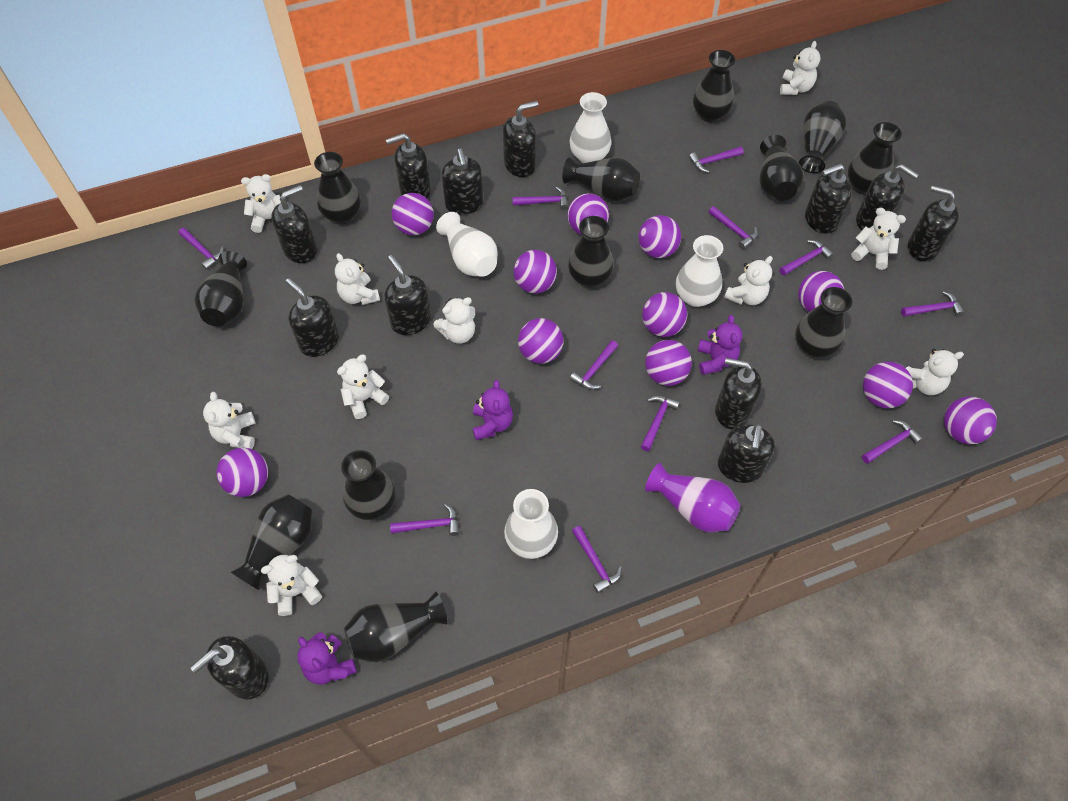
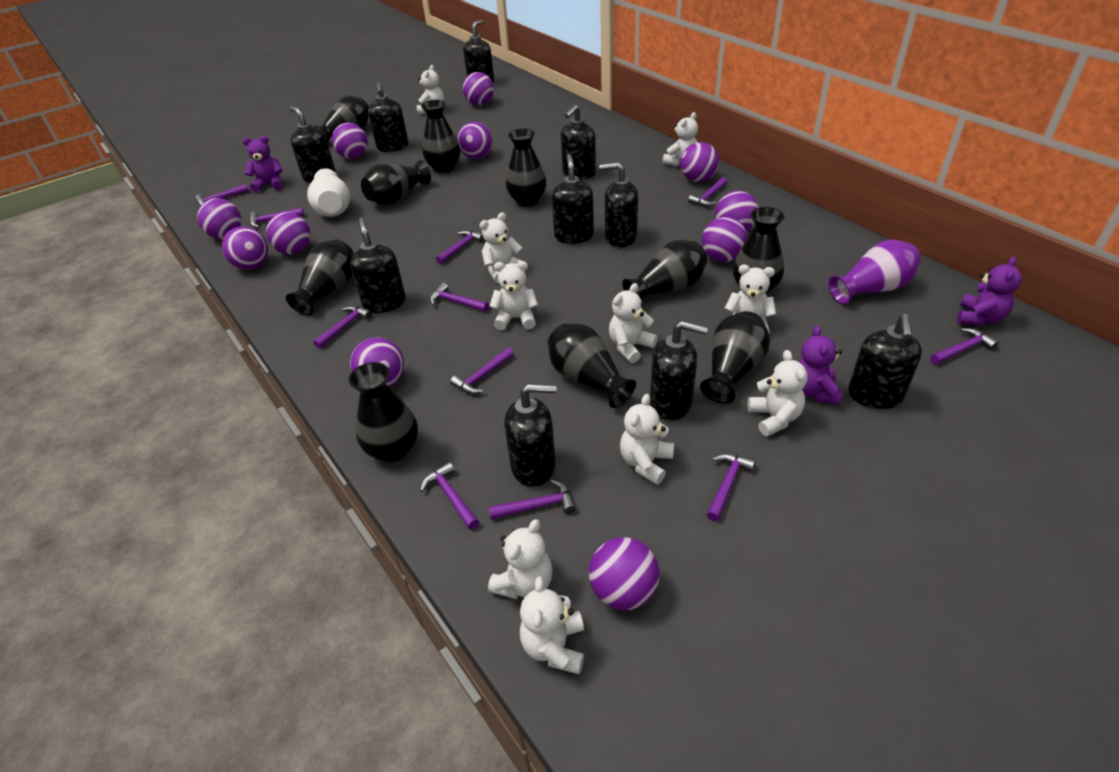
black soap dispenser: 12 -> 10
black vase: 12 -> 10
white vase: 4 -> 1

